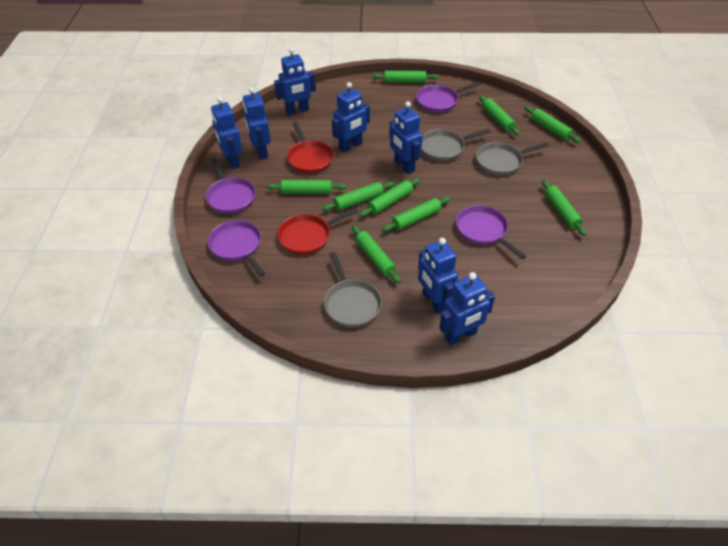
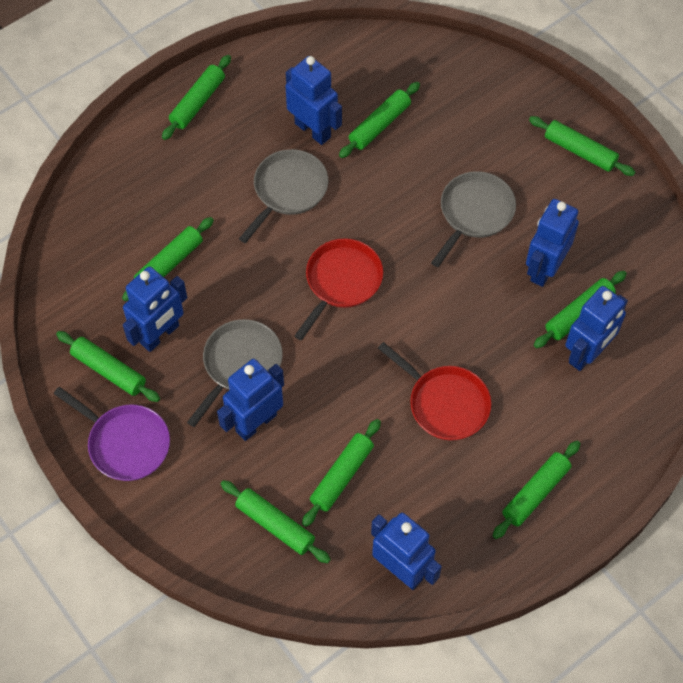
blue robot: 7 -> 6
purple pan: 4 -> 1

